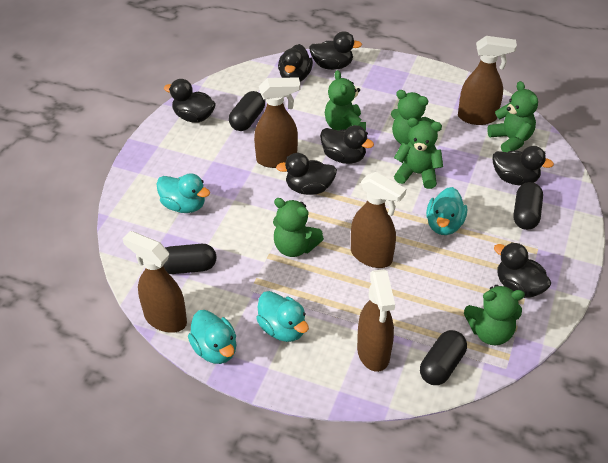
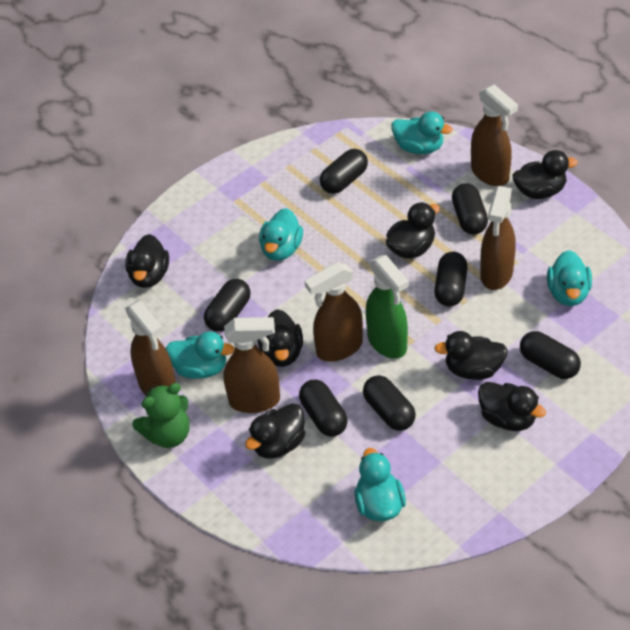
black capsule: 4 -> 7
green spray bottle: 0 -> 1
green teddy bear: 6 -> 1
turquoise duck: 4 -> 5

